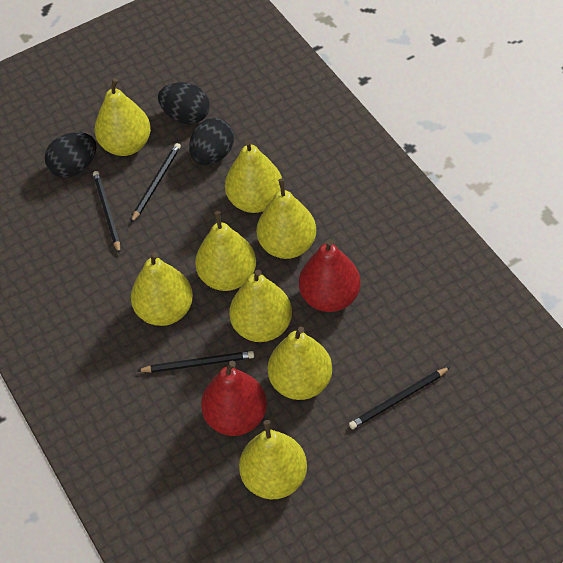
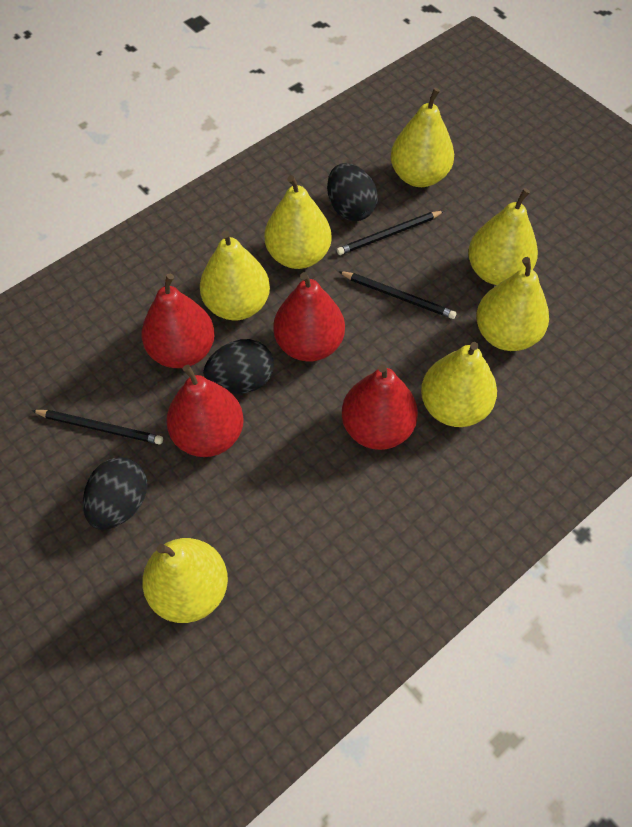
black pencil: 4 -> 3
red pear: 2 -> 4
yellow pear: 8 -> 7

